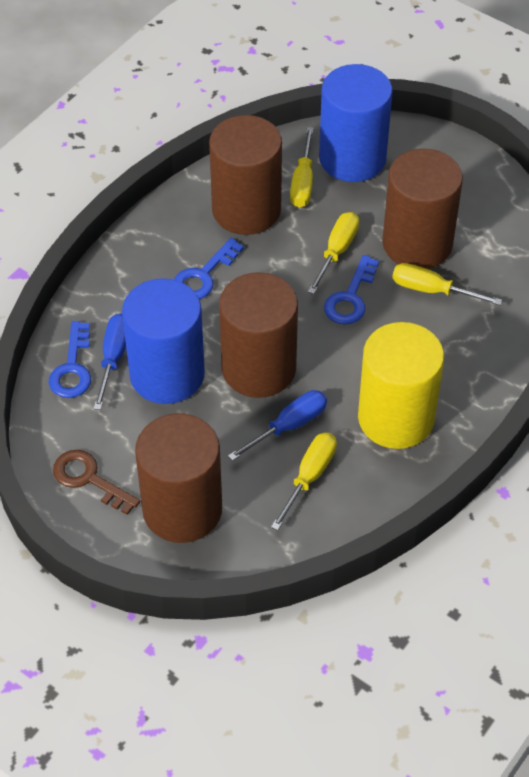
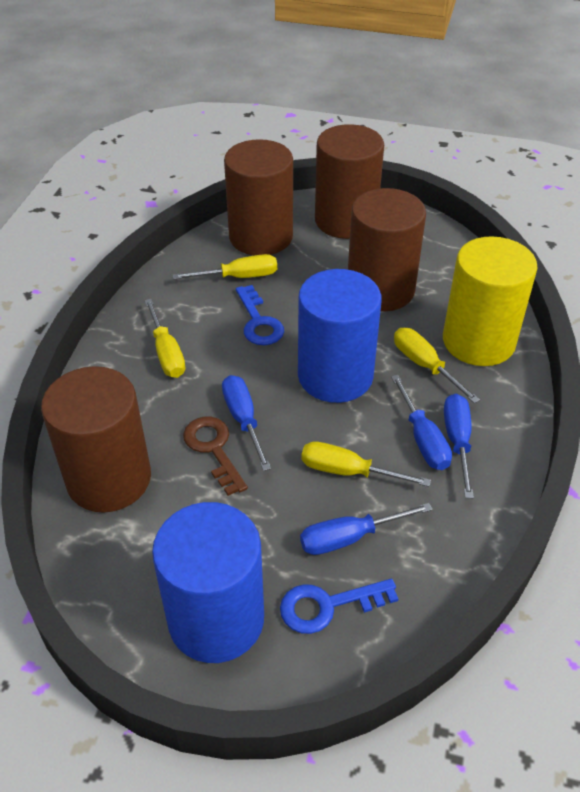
blue key: 3 -> 2
blue screwdriver: 2 -> 4

